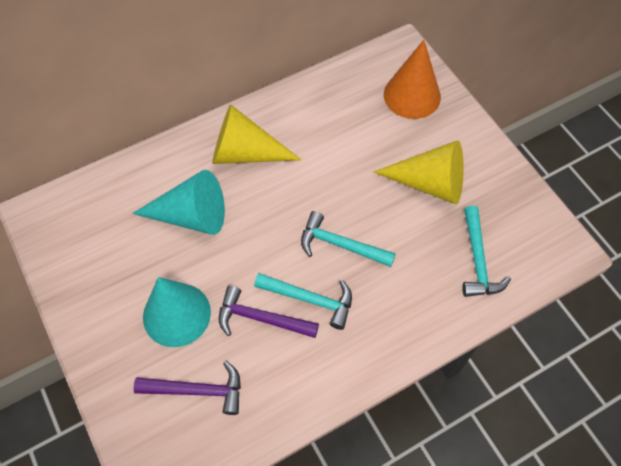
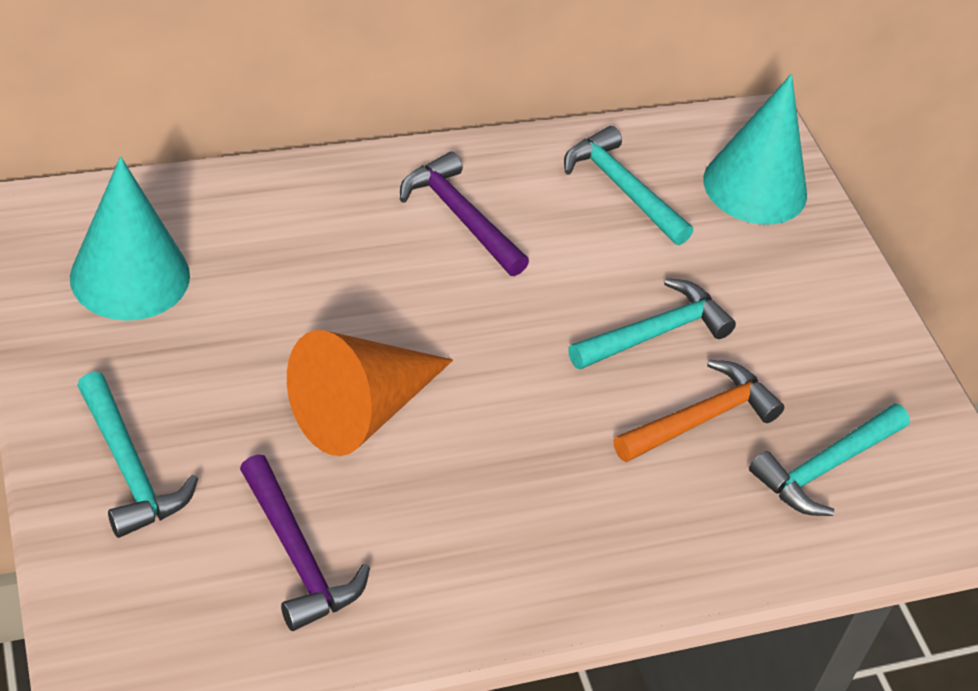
orange hammer: 0 -> 1
turquoise hammer: 3 -> 4
yellow cone: 2 -> 0

